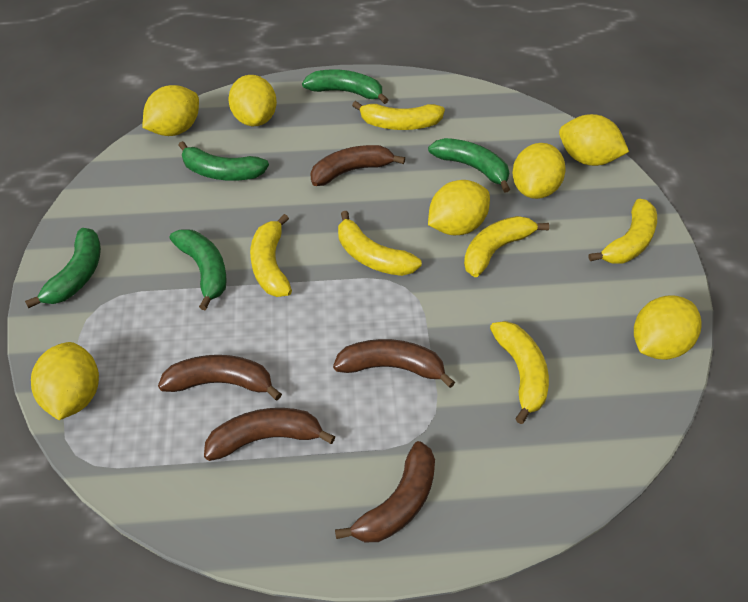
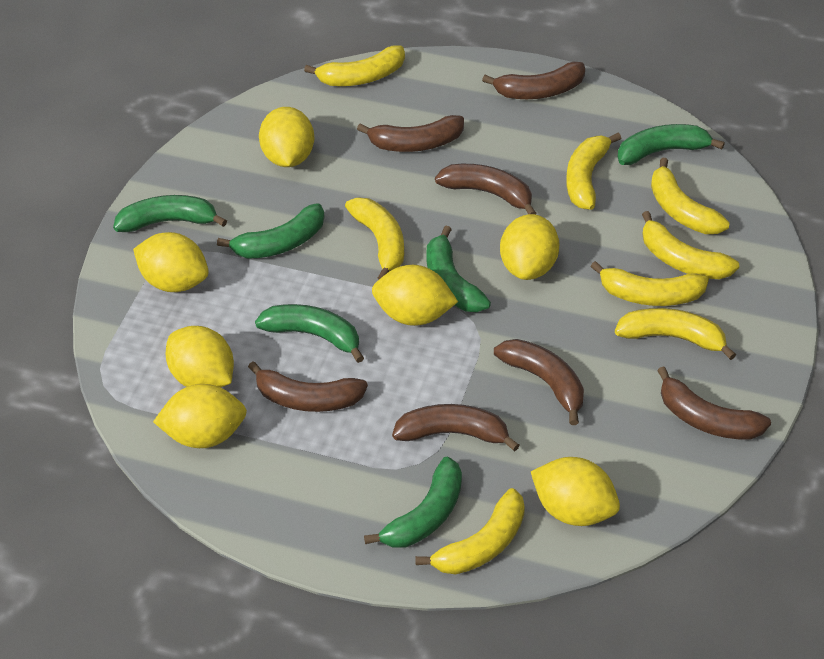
brown banana: 5 -> 7
green banana: 5 -> 6
yellow banana: 6 -> 8

